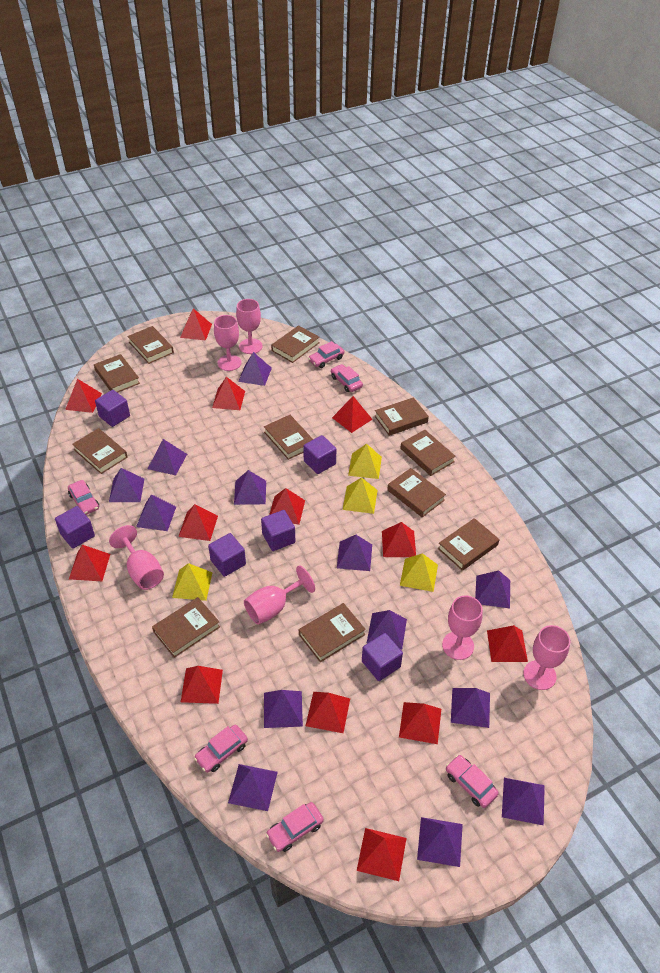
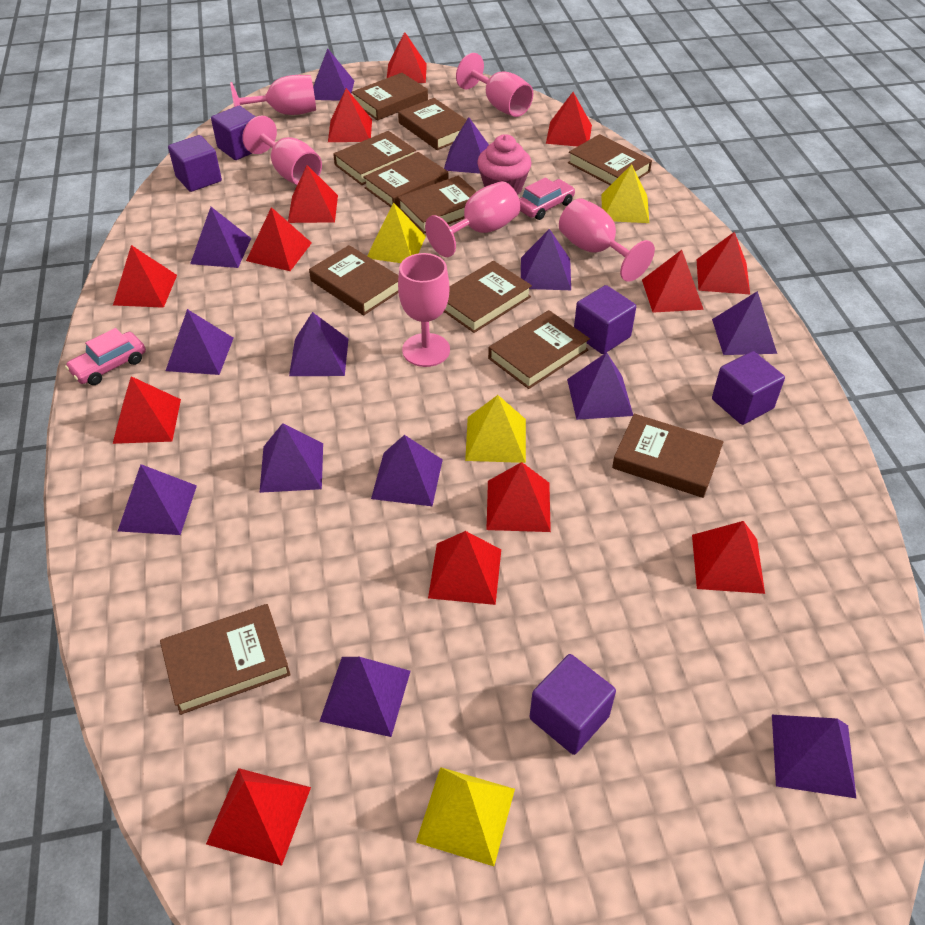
pink car: 6 -> 2
pink cupcake: 0 -> 1
purple cube: 6 -> 5

